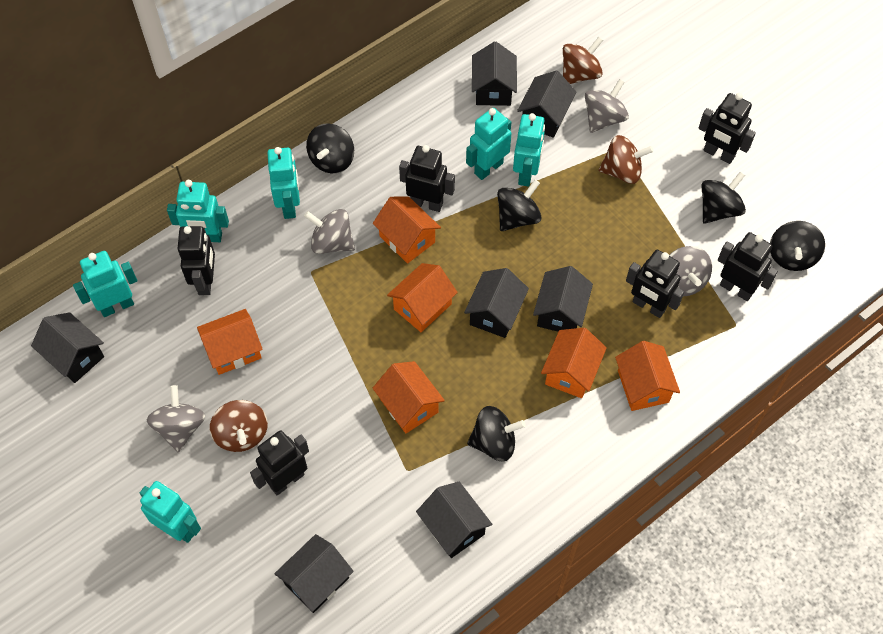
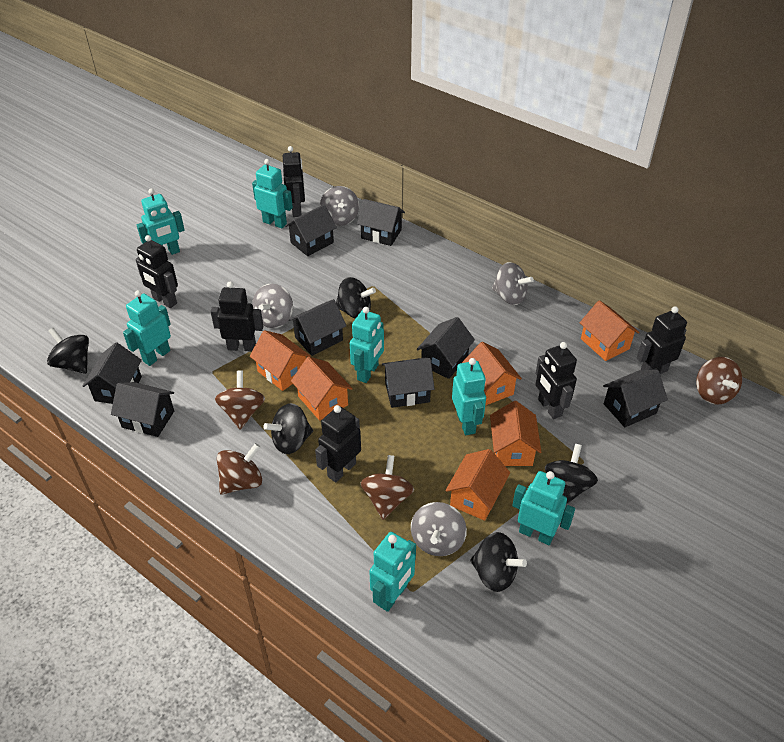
black house: 7 -> 8
brown spinning top: 3 -> 4
turquoise robot: 6 -> 7

